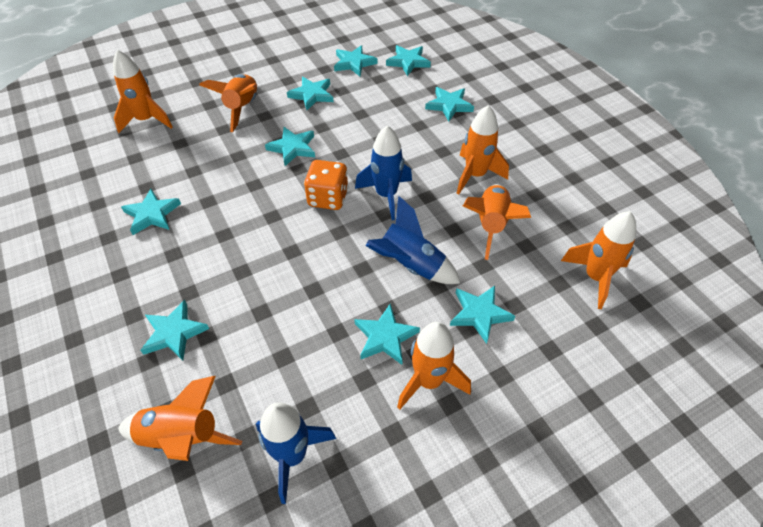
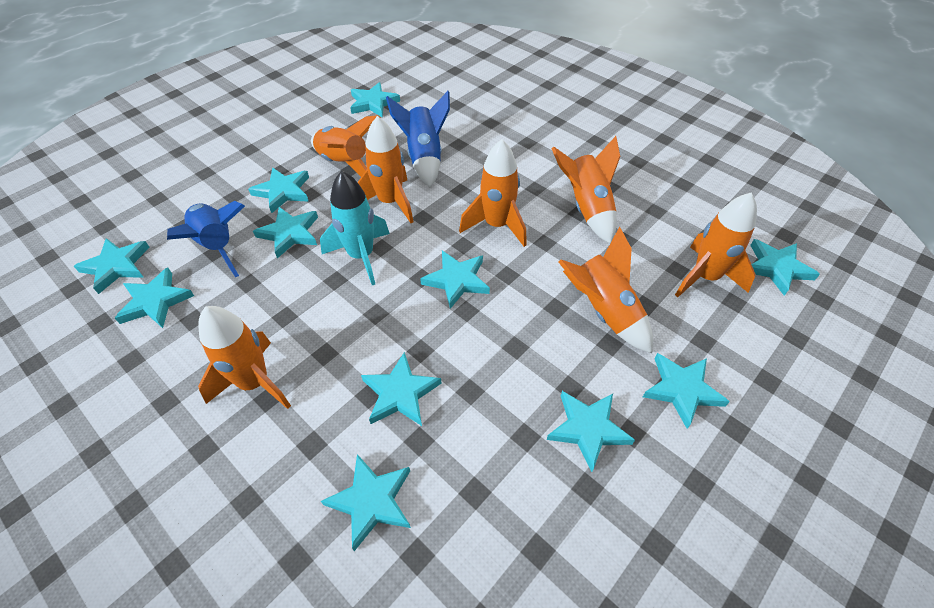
blue rocket: 3 -> 2
orange dice: 1 -> 0
turquoise rocket: 0 -> 1
turquoise star: 9 -> 11

